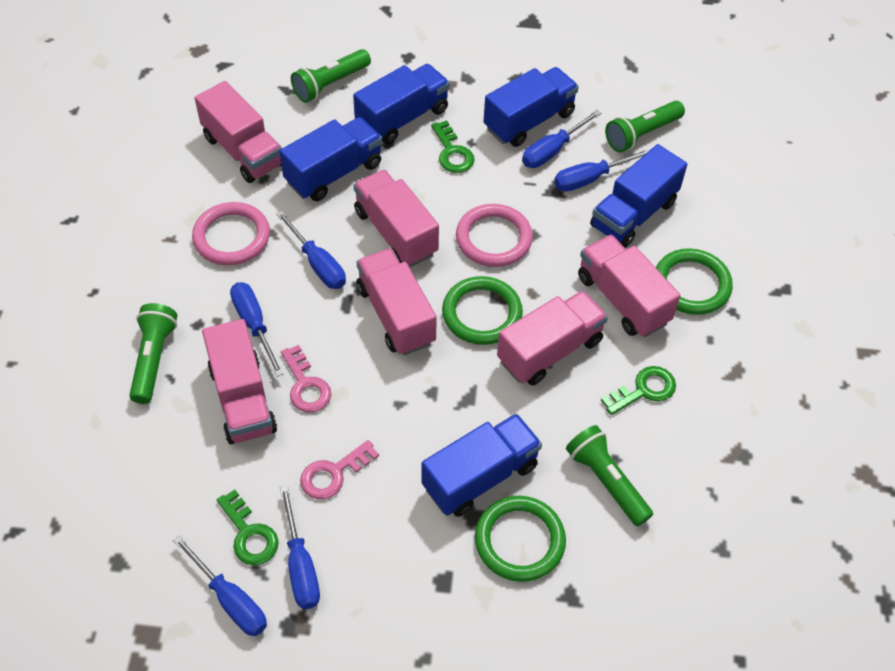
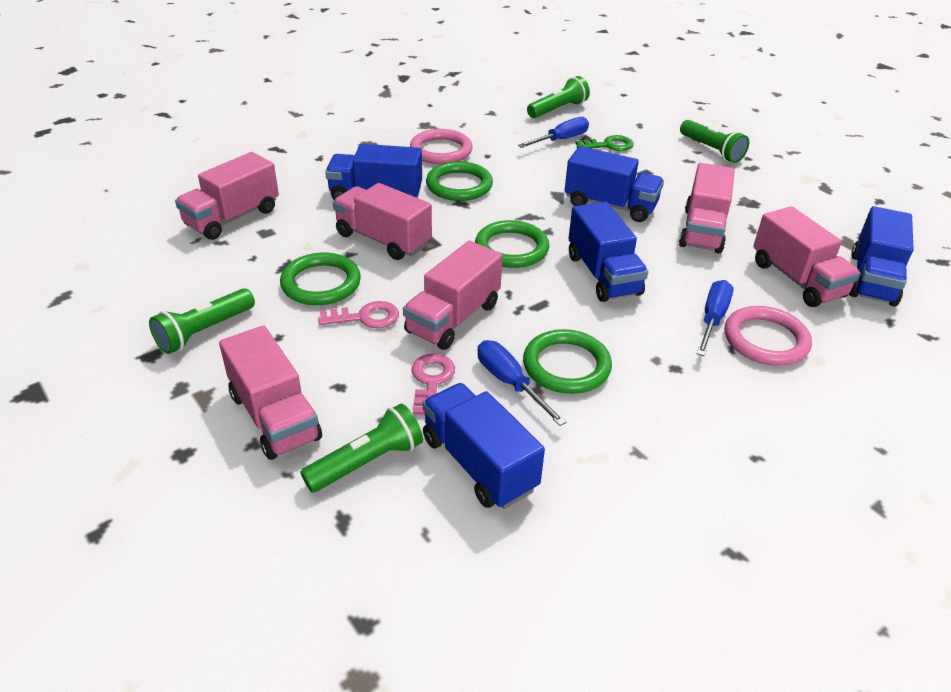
blue screwdriver: 6 -> 3
green key: 3 -> 1
green ring: 3 -> 4

